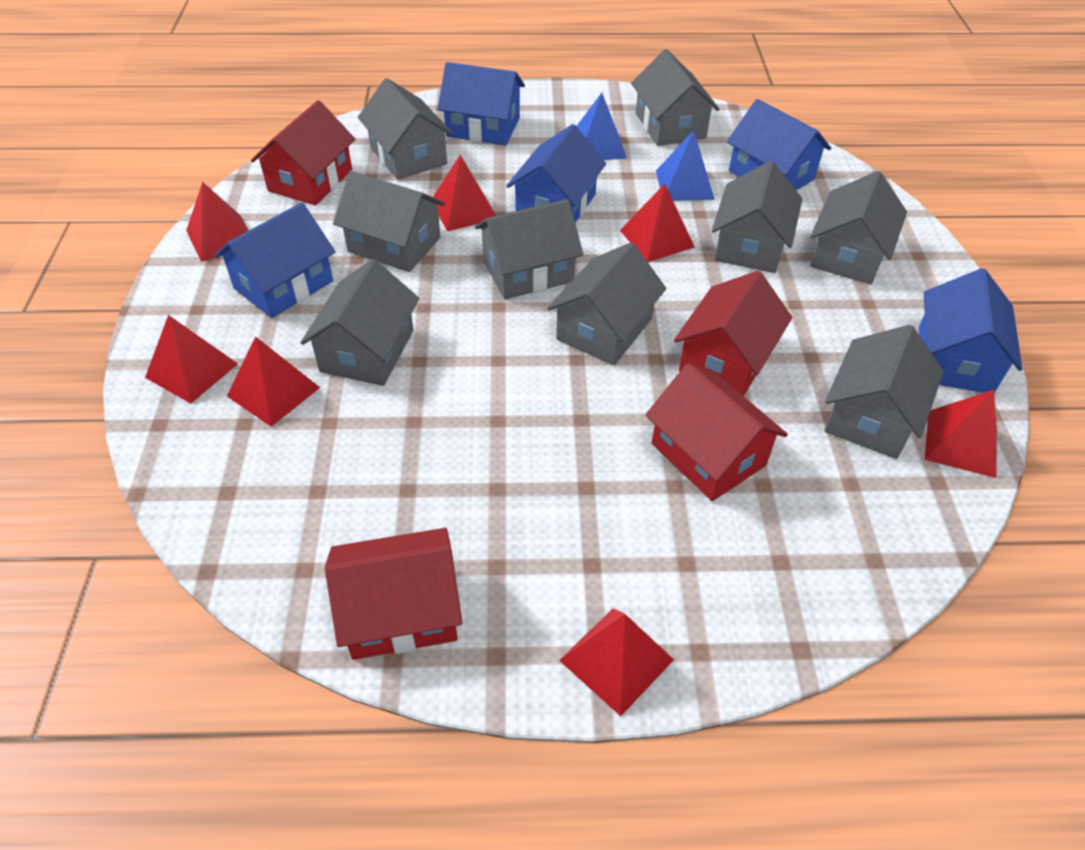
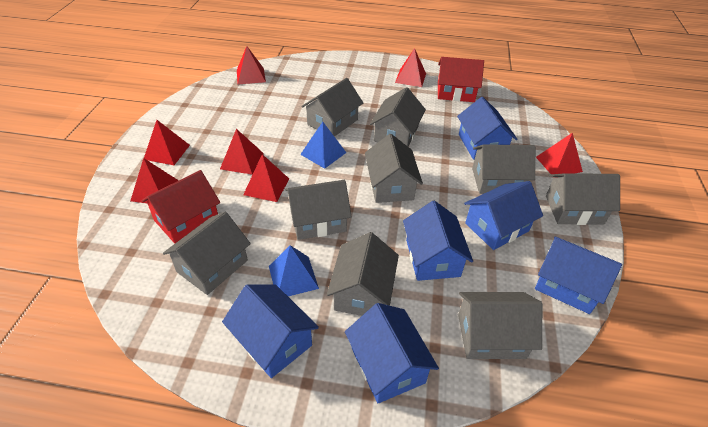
blue house: 5 -> 6
red house: 4 -> 2

